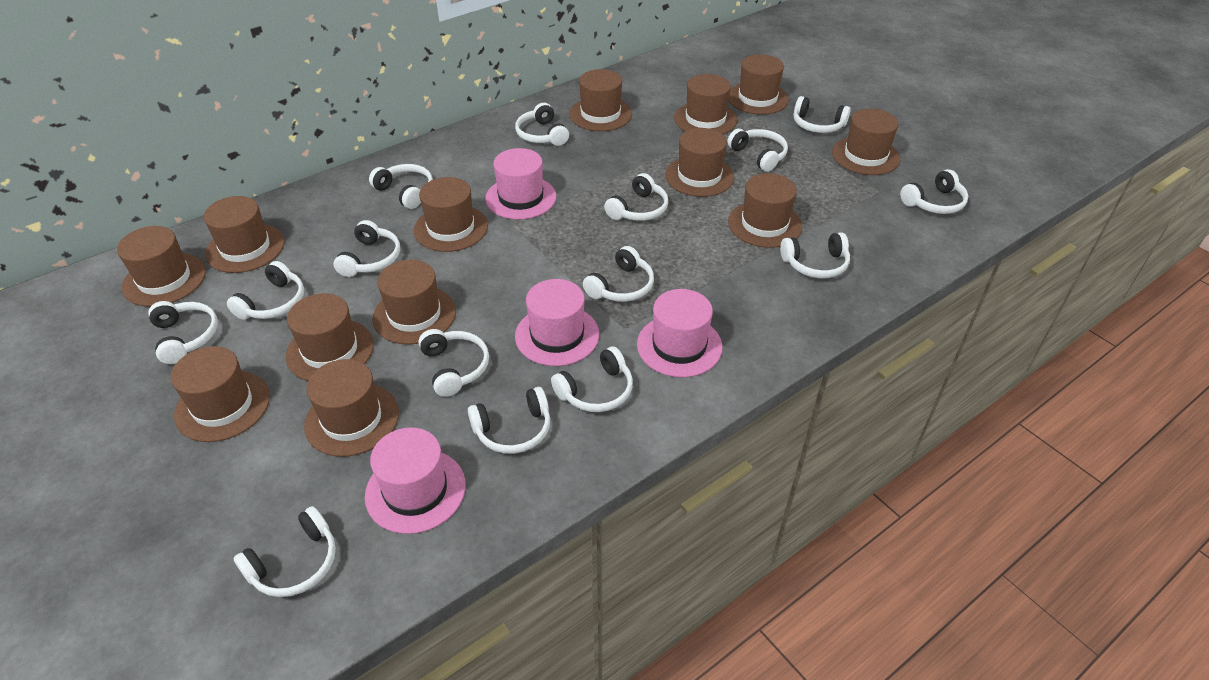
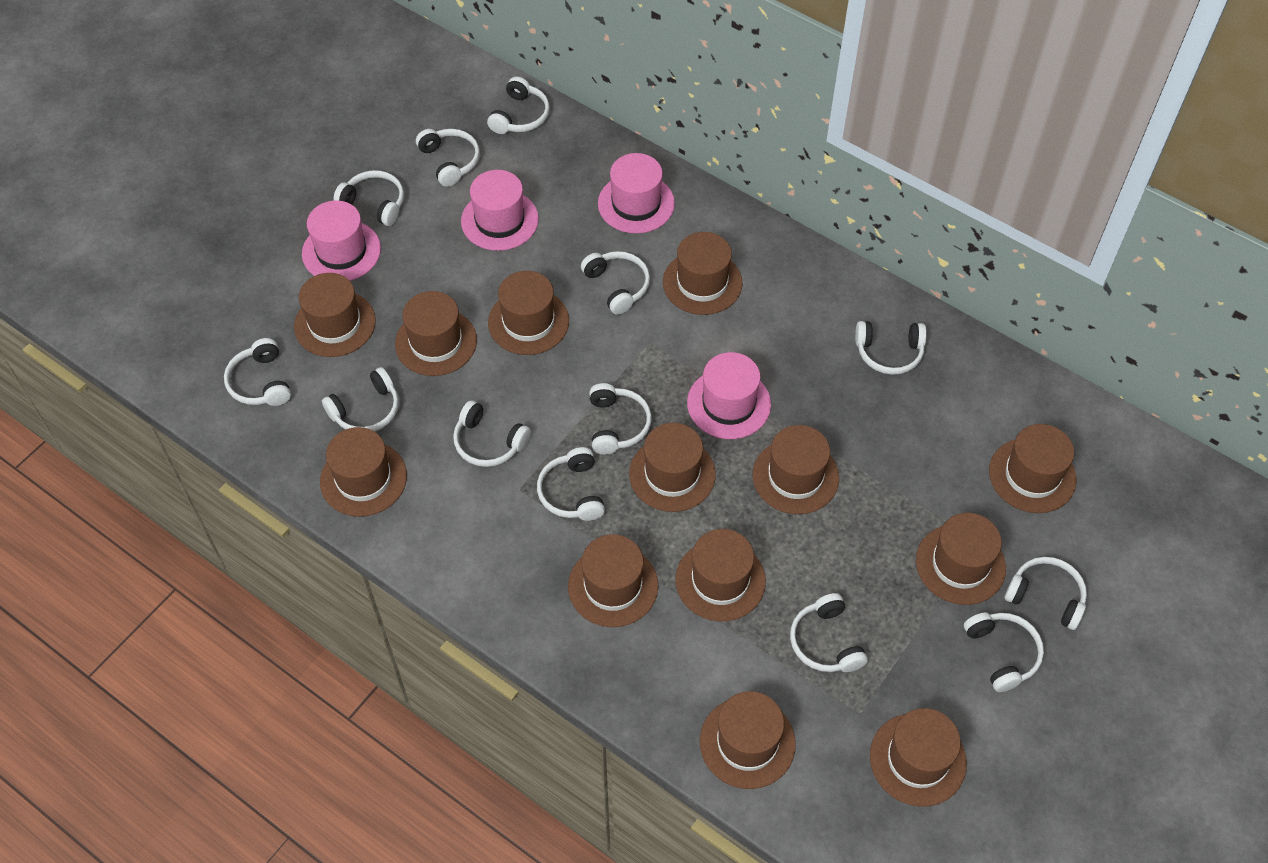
white headphones: 15 -> 13

